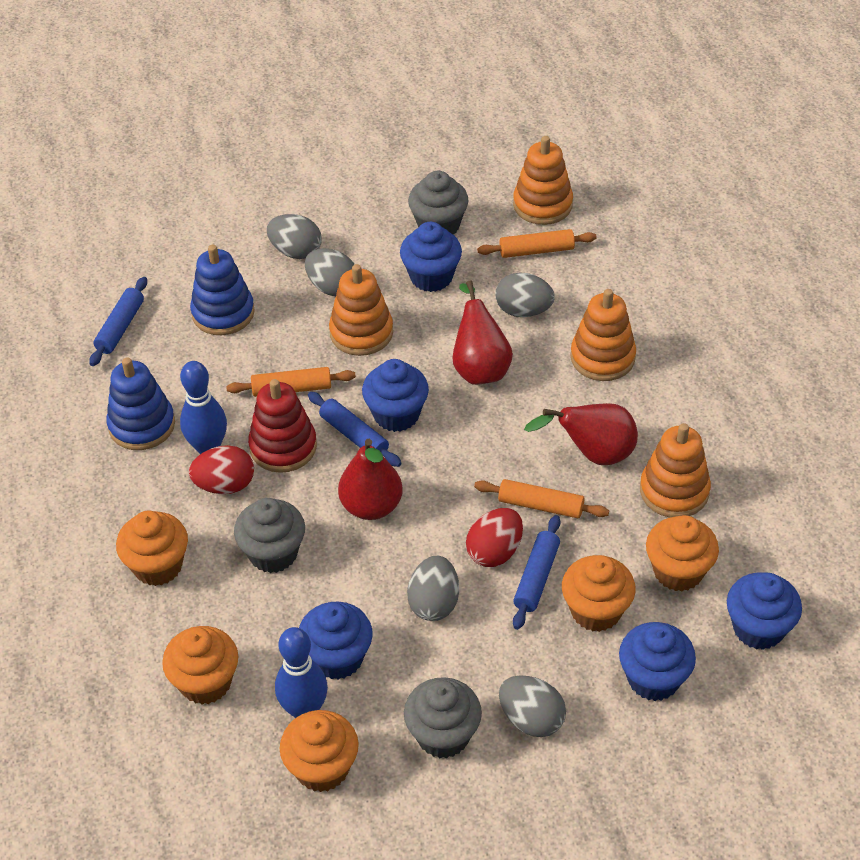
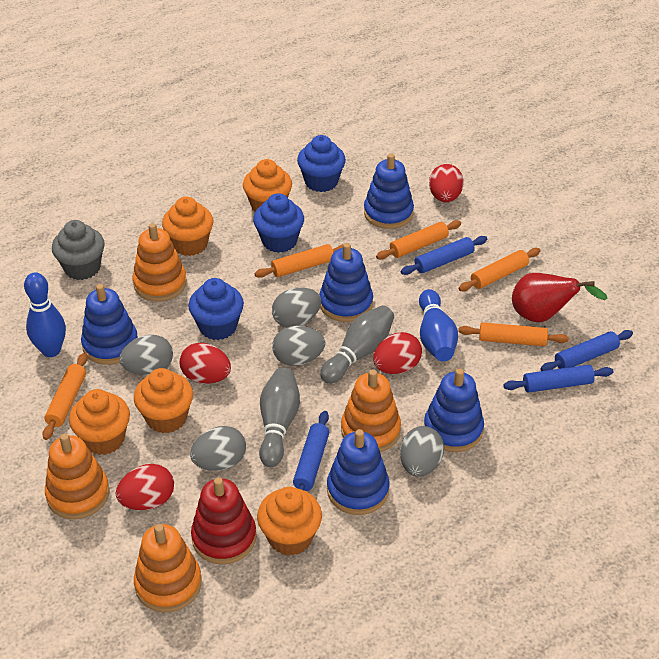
blue cupcake: 5 -> 3
blue rolling pin: 3 -> 4
blue stacking toy: 2 -> 5
grey bowling pin: 0 -> 2
grey cupcake: 3 -> 1
orange rolling pin: 3 -> 5
red egg: 2 -> 4
red pear: 3 -> 1

